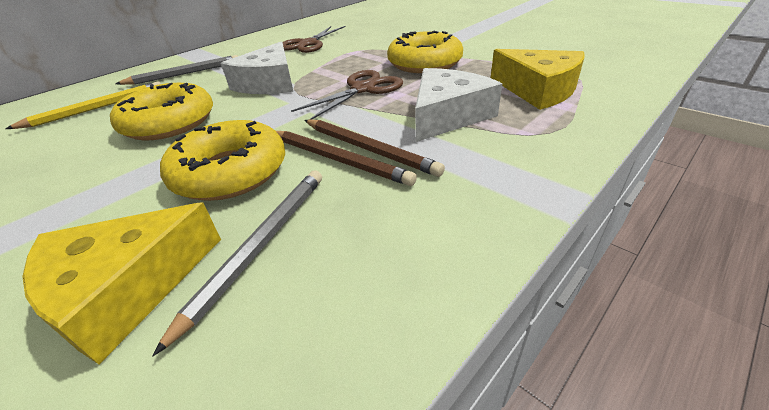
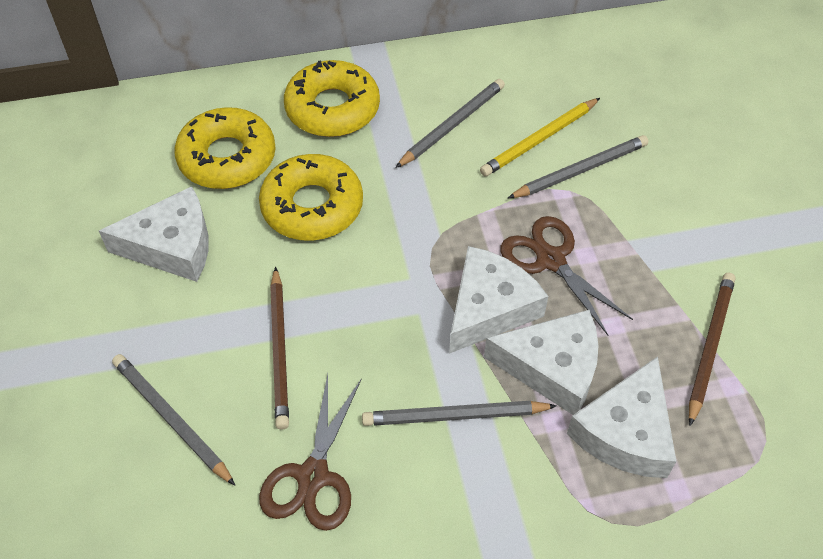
grey pencil: 2 -> 4
white cheese: 2 -> 4
yellow cheese: 2 -> 0

